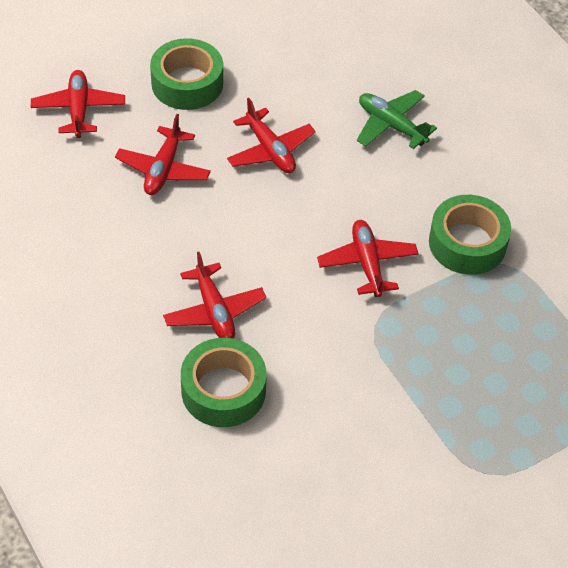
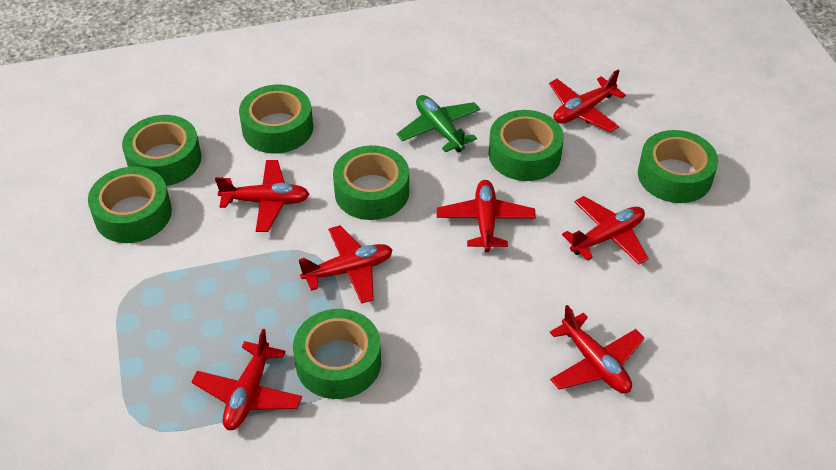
green tape: 3 -> 7
red plane: 5 -> 7

